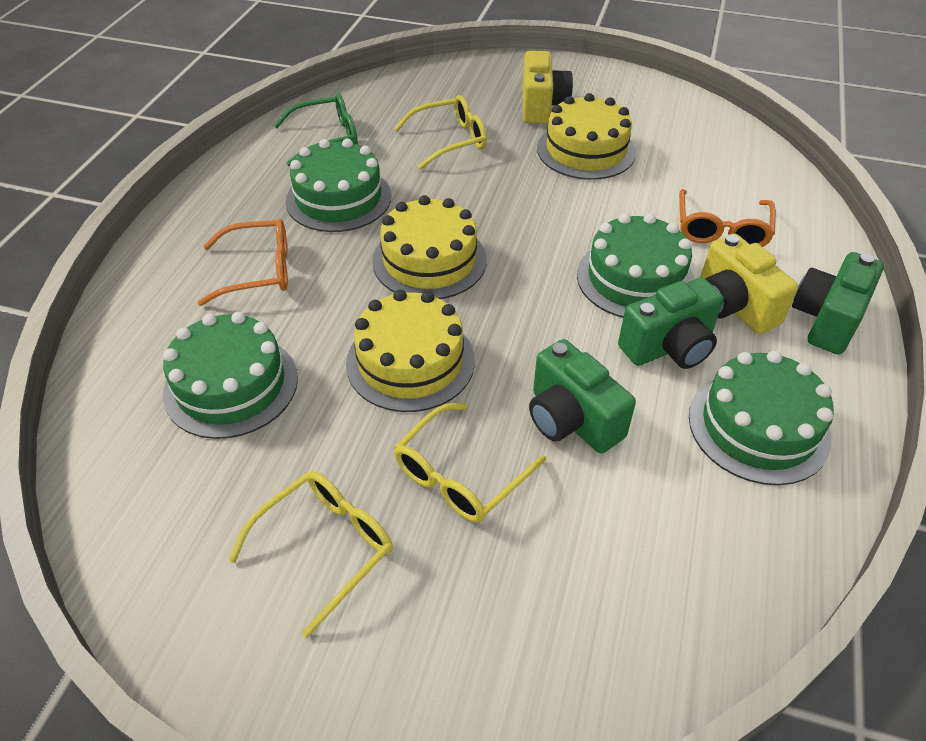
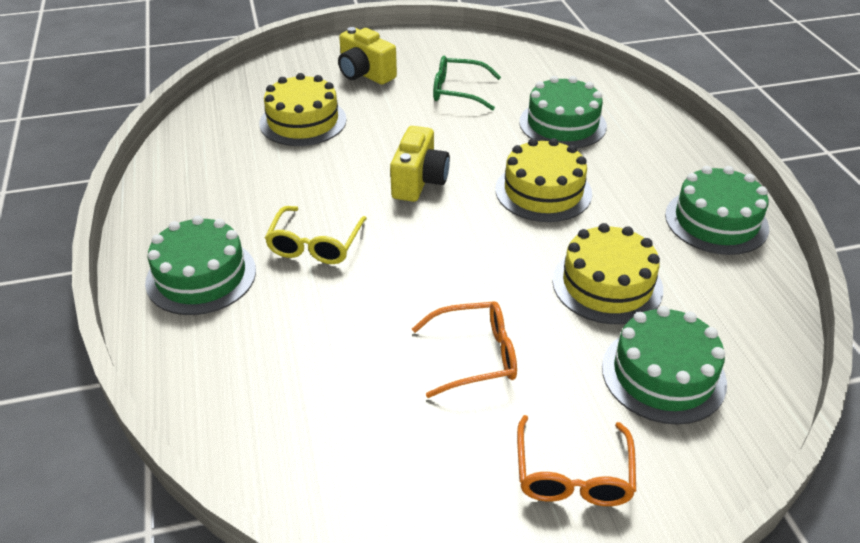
green camera: 3 -> 0
yellow glasses: 3 -> 1

